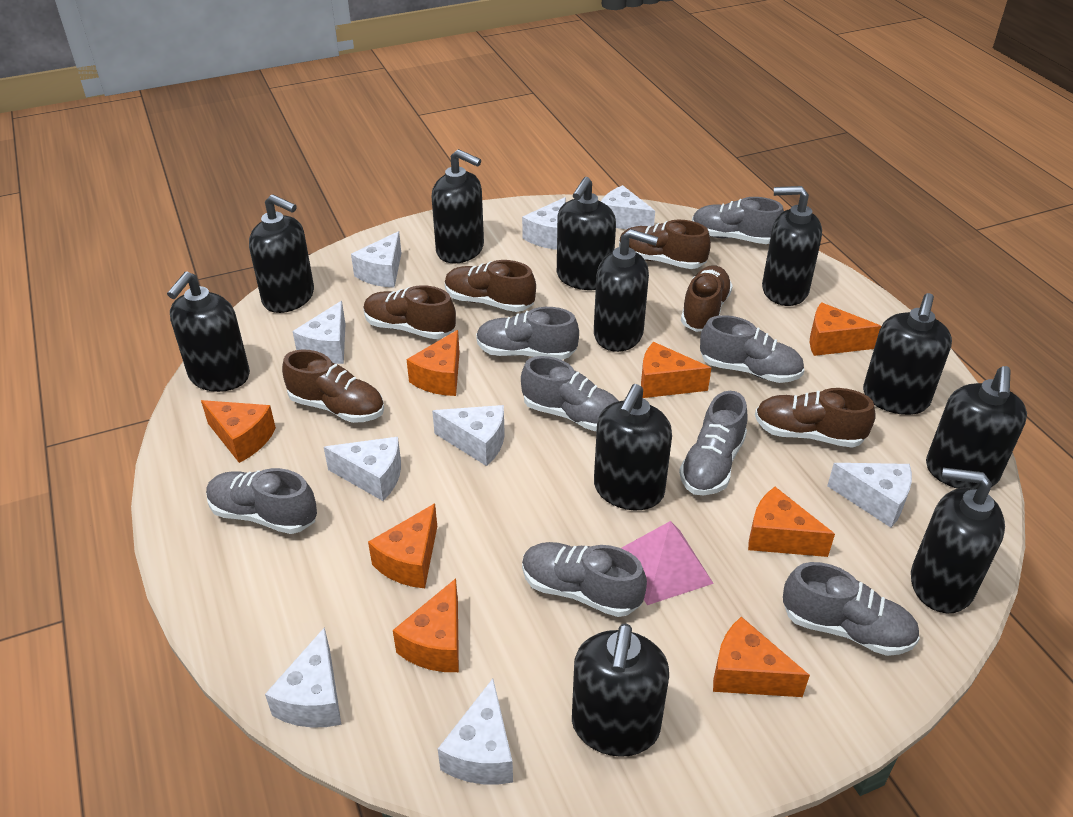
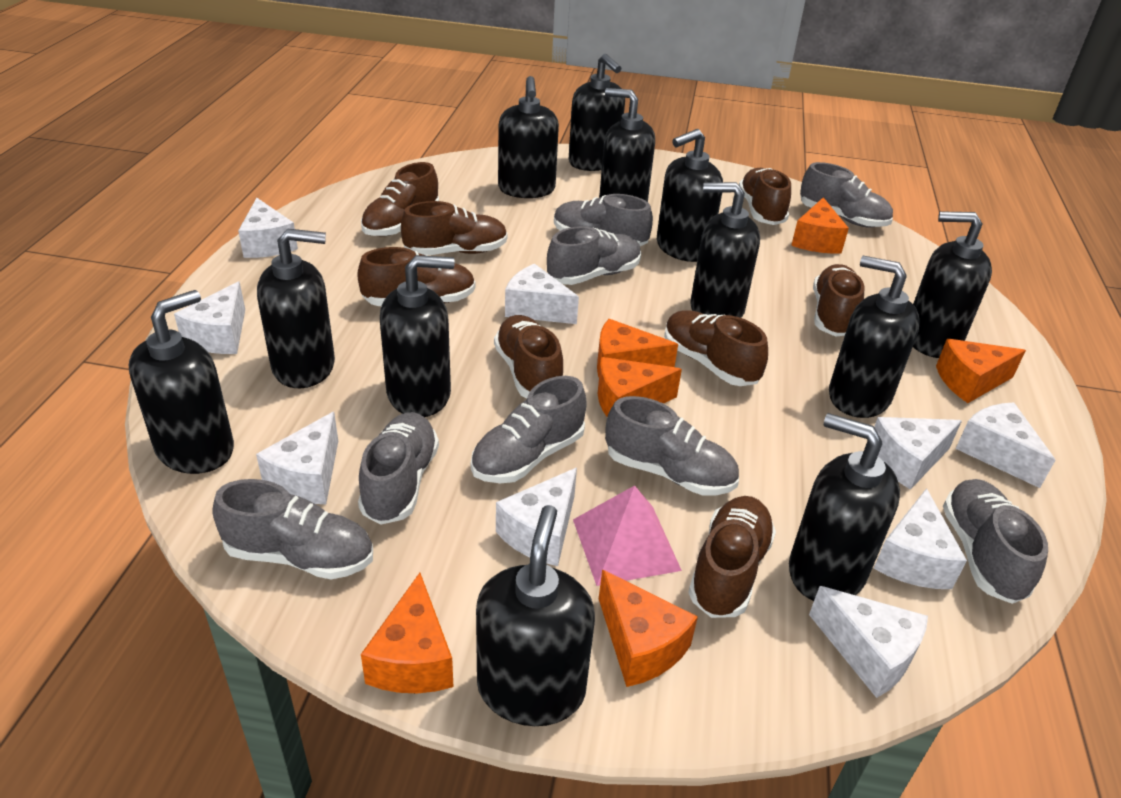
black soap dispenser: 11 -> 12
brown shoe: 6 -> 8
orange cheese: 8 -> 6

